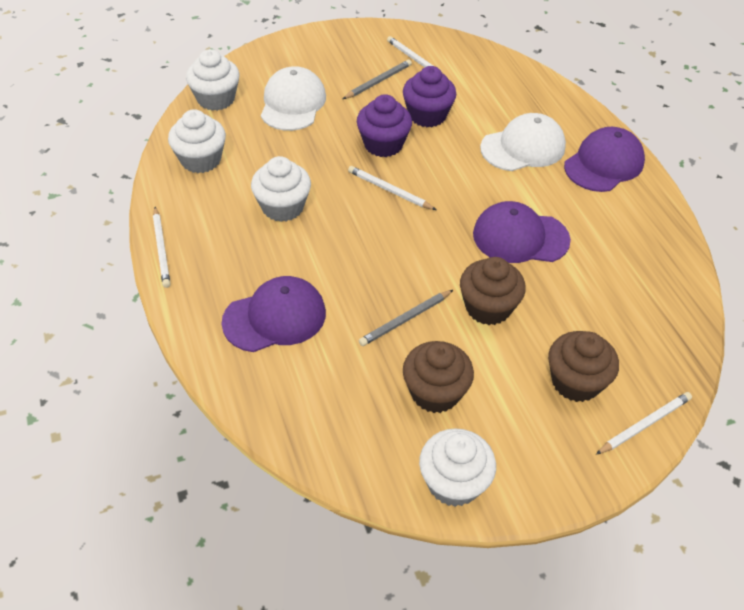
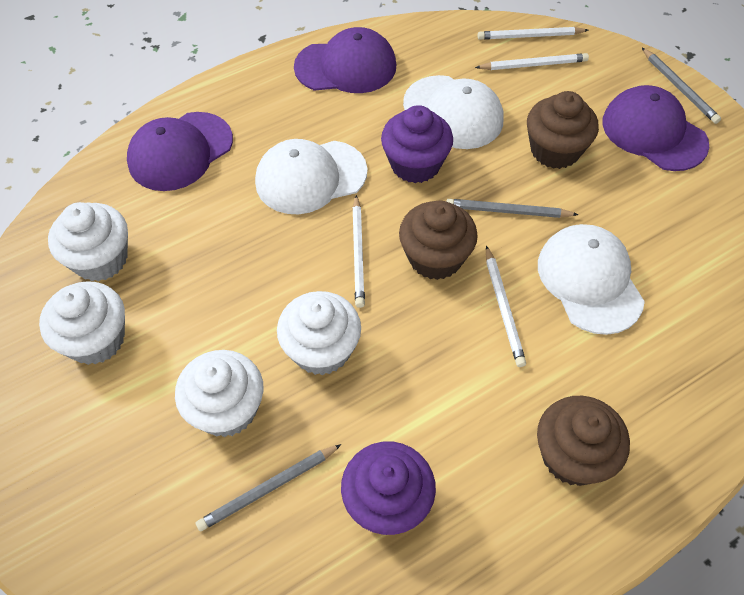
grey pencil: 2 -> 3
white cap: 2 -> 3

